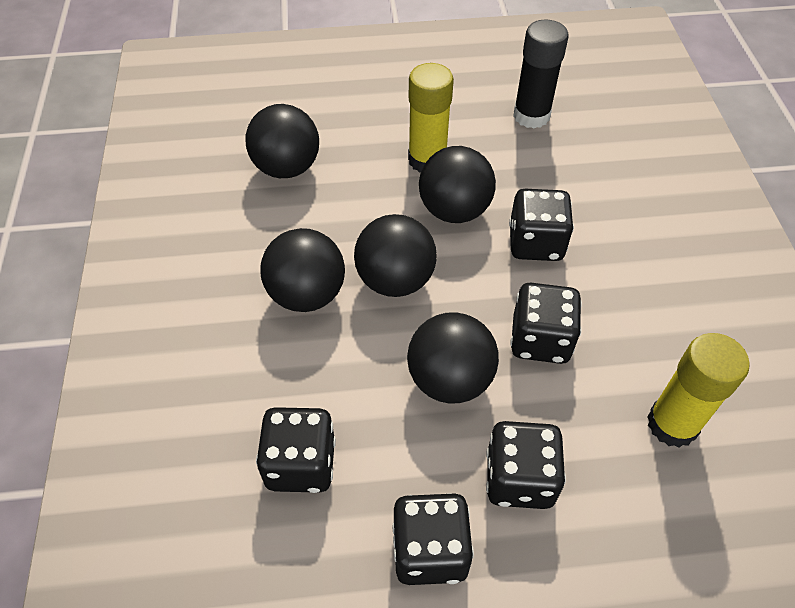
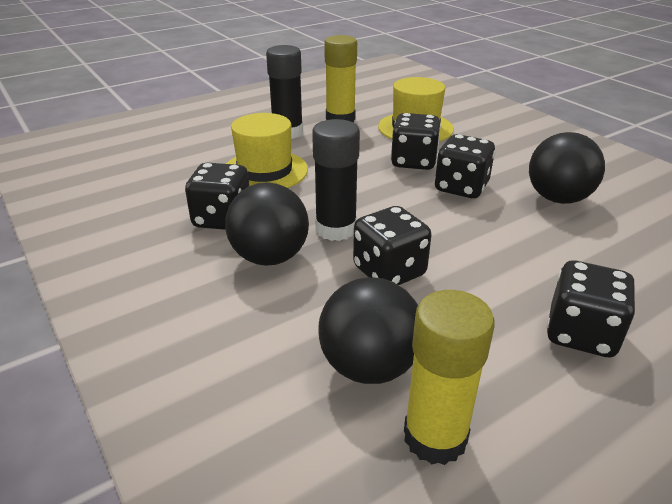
black ball: 5 -> 3
black glue stick: 1 -> 2
yellow hat: 0 -> 2

